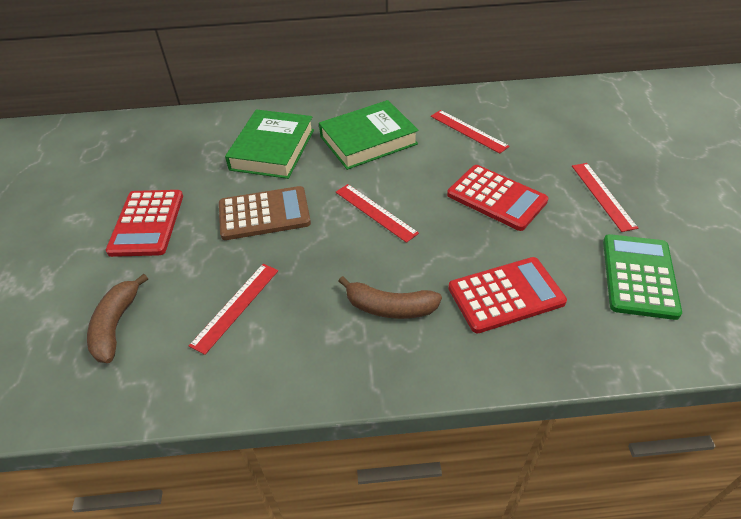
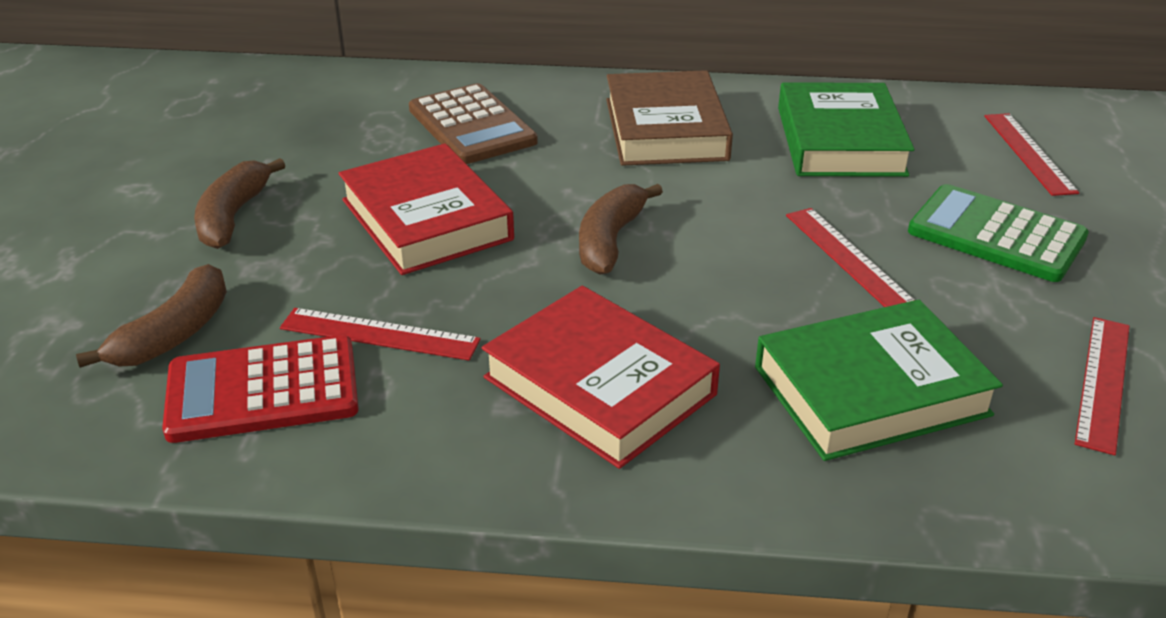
brown banana: 2 -> 3
brown book: 0 -> 1
red book: 0 -> 2
red calculator: 3 -> 1

